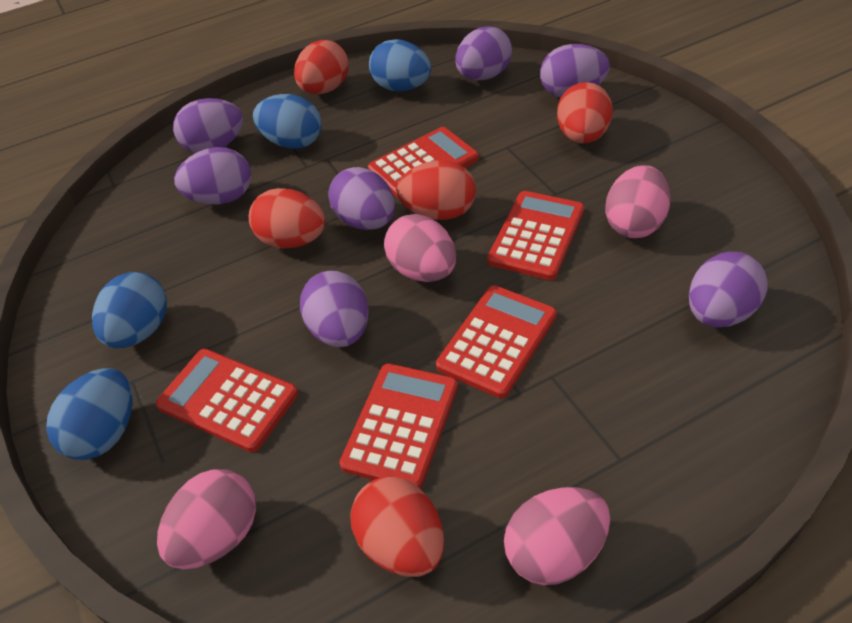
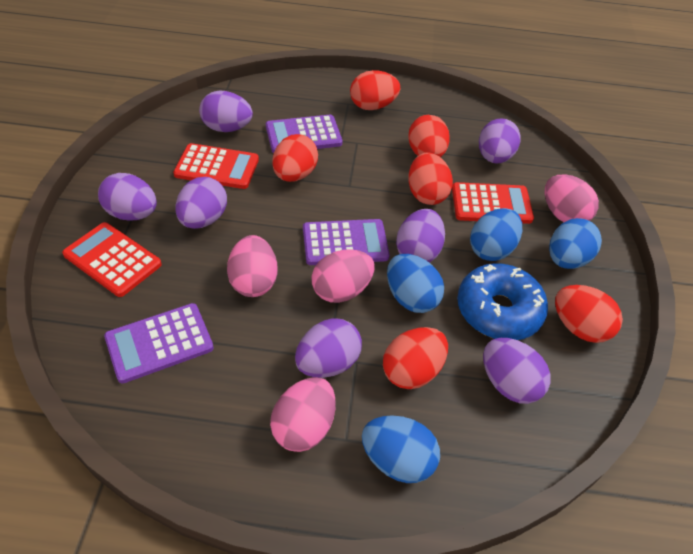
blue donut: 0 -> 1
purple calculator: 0 -> 3
red calculator: 5 -> 3
red egg: 5 -> 6

